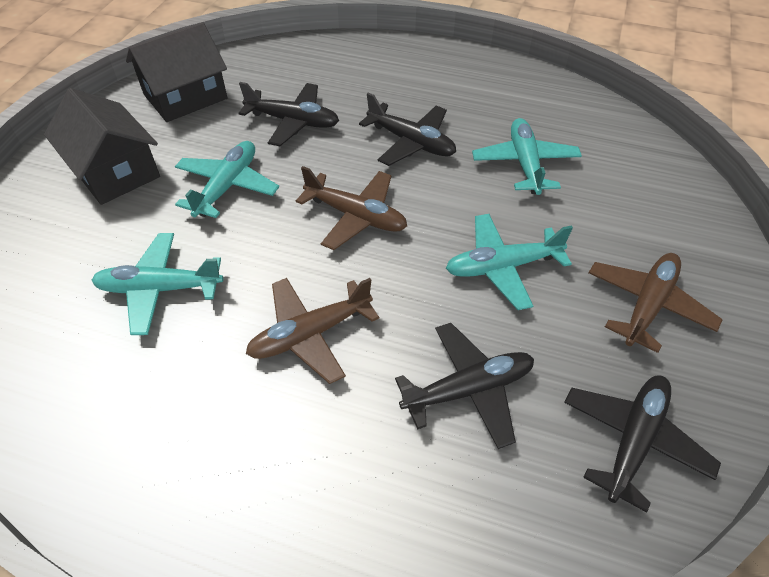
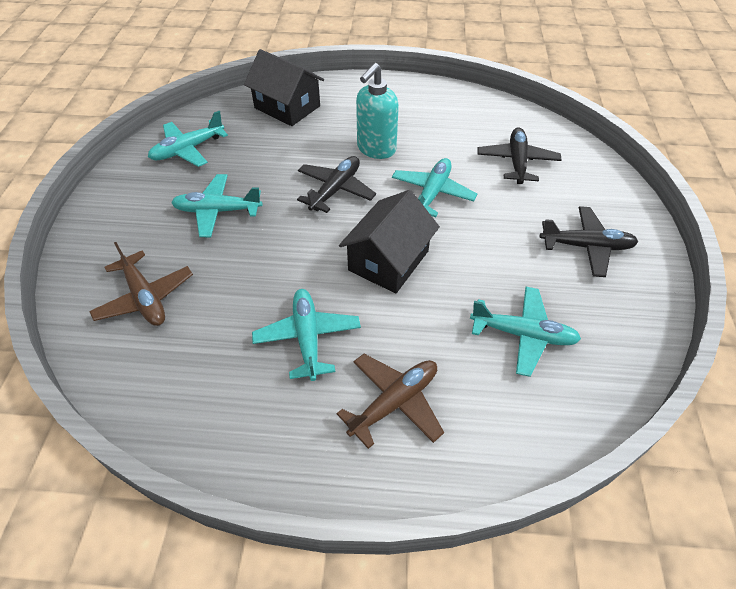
black plane: 4 -> 3
brown plane: 3 -> 2
turquoise plane: 4 -> 5
turquoise soap dispenser: 0 -> 1

